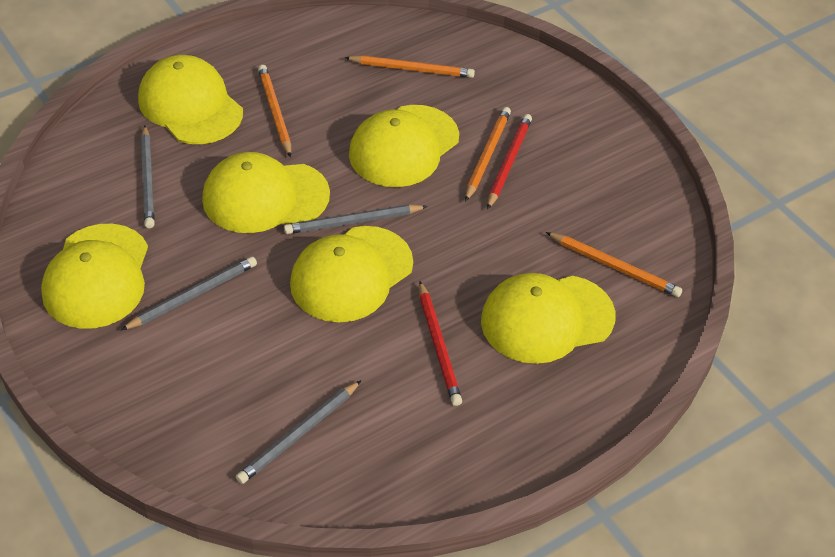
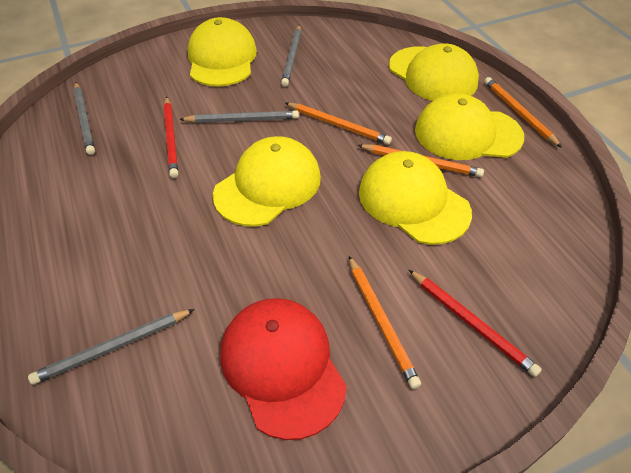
red cap: 0 -> 1
yellow cap: 6 -> 5

